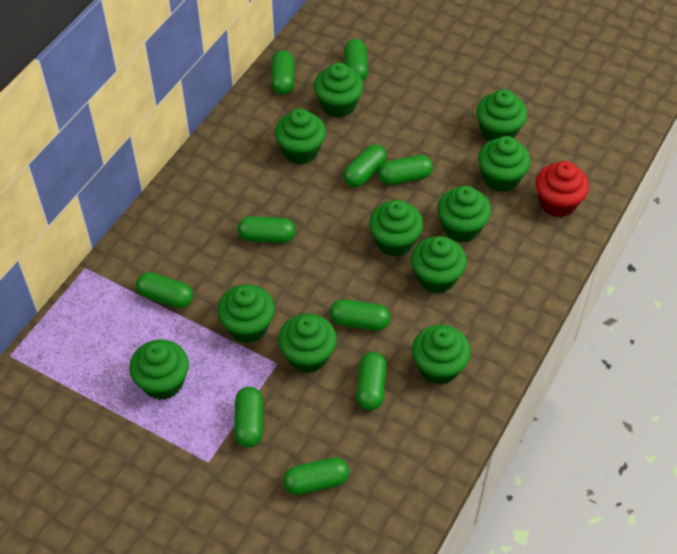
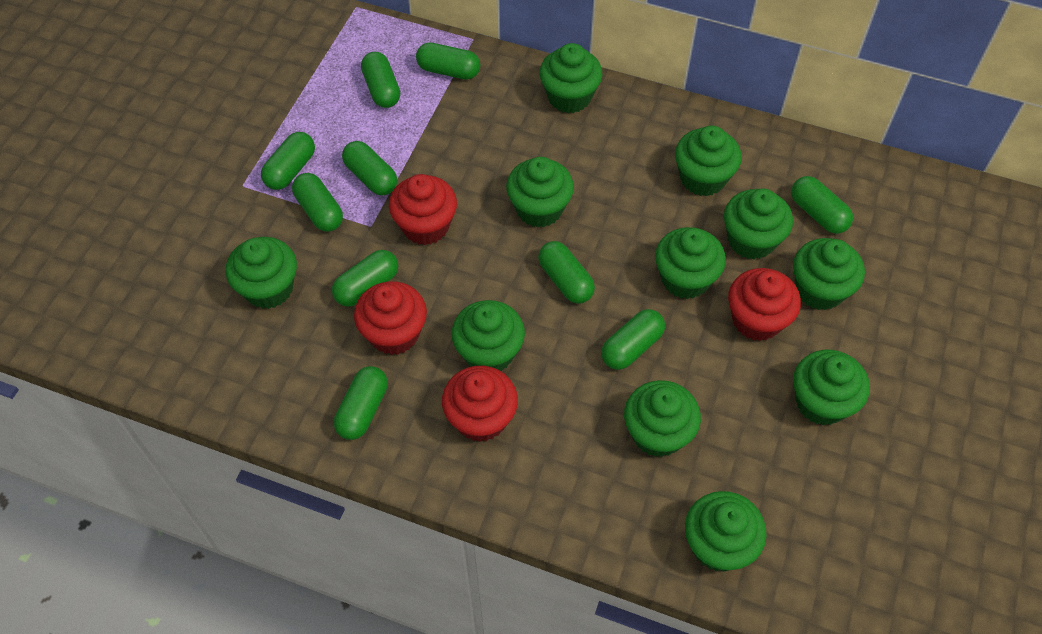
red cupcake: 1 -> 4

